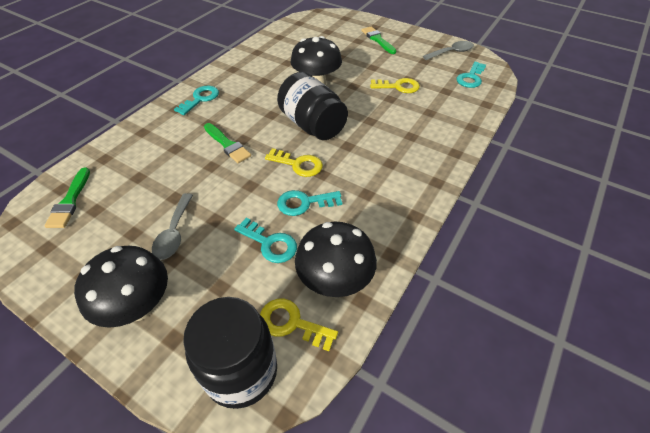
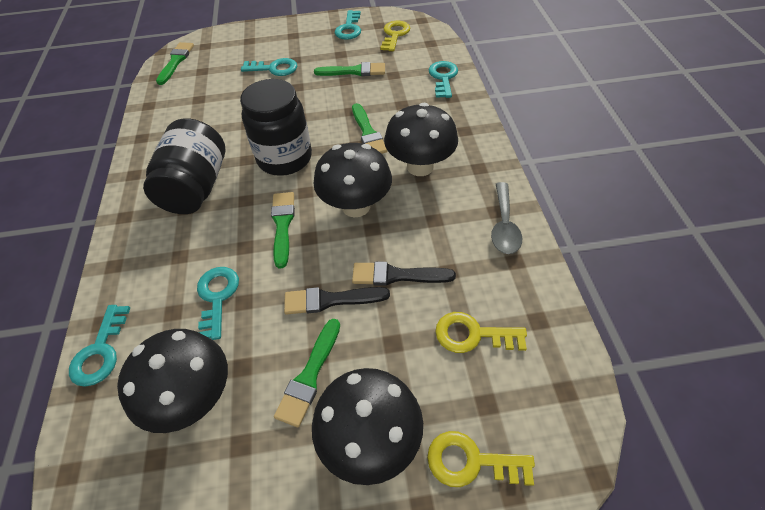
black brush: 0 -> 2
black mushroom: 3 -> 4
green brush: 3 -> 5
grey spoon: 2 -> 1
turquoise key: 4 -> 5

